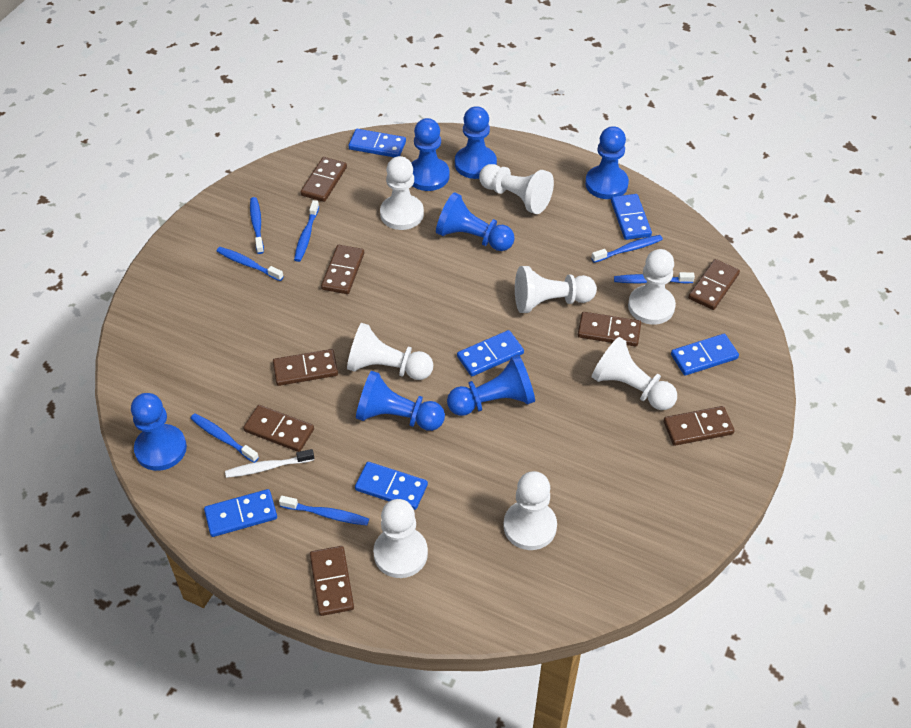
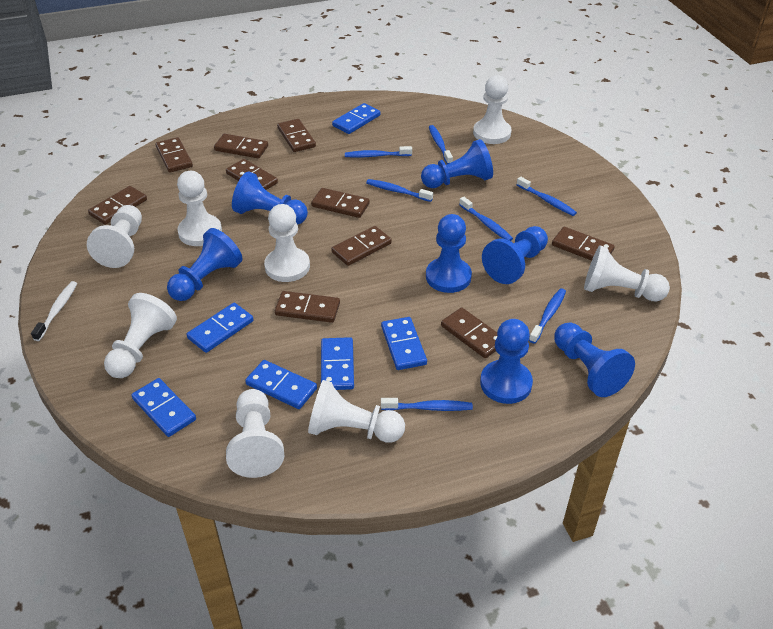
brown domino: 8 -> 10

